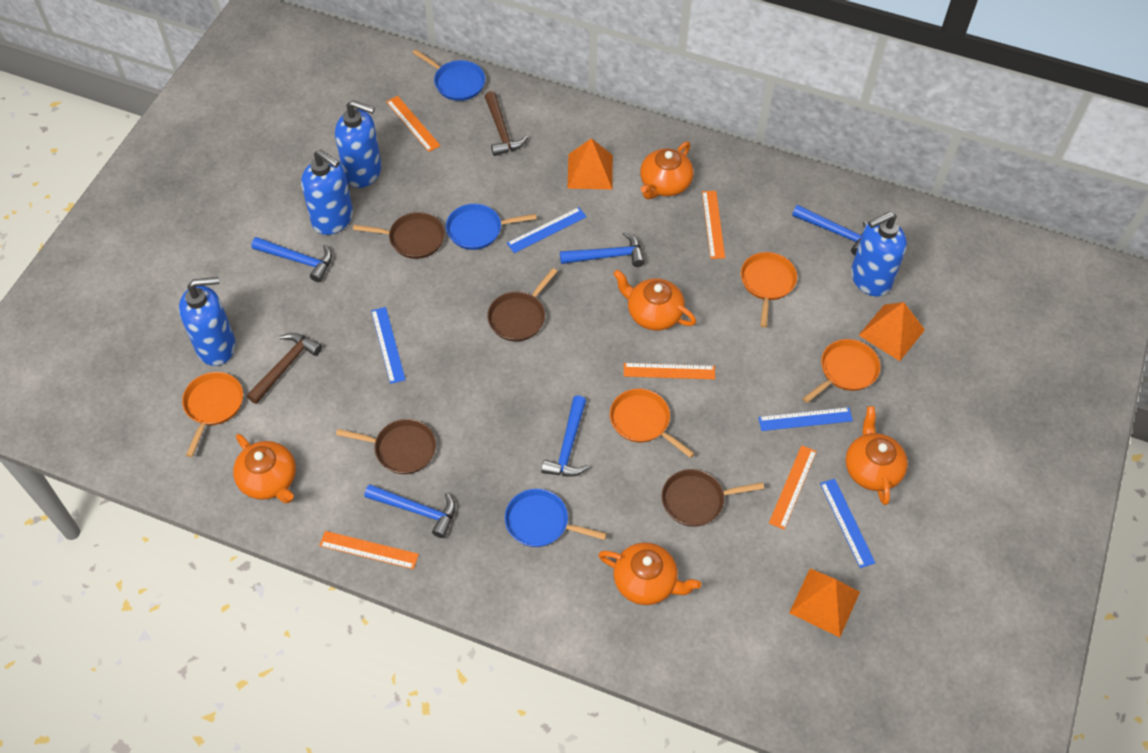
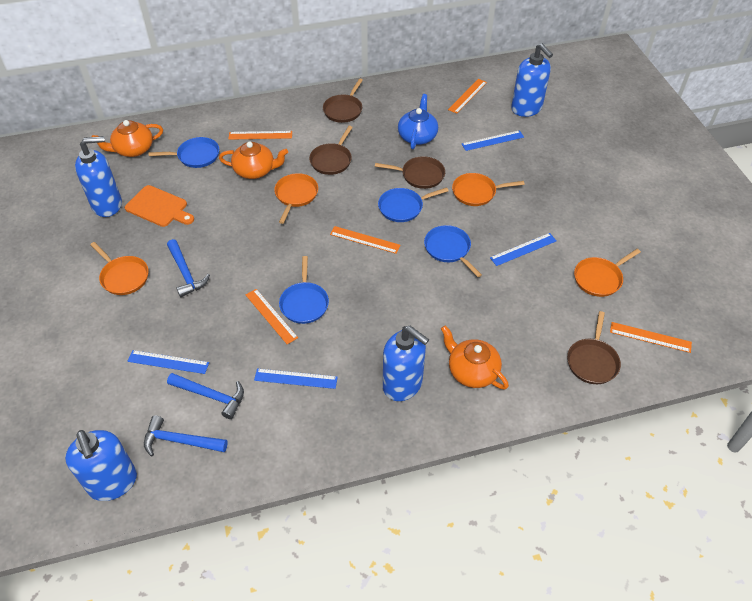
blue hammer: 5 -> 3
blue pan: 3 -> 4
blue teapot: 0 -> 1
brown hammer: 2 -> 0
orange cutting board: 0 -> 1
orange pyramid: 3 -> 0
orange teapot: 5 -> 3

